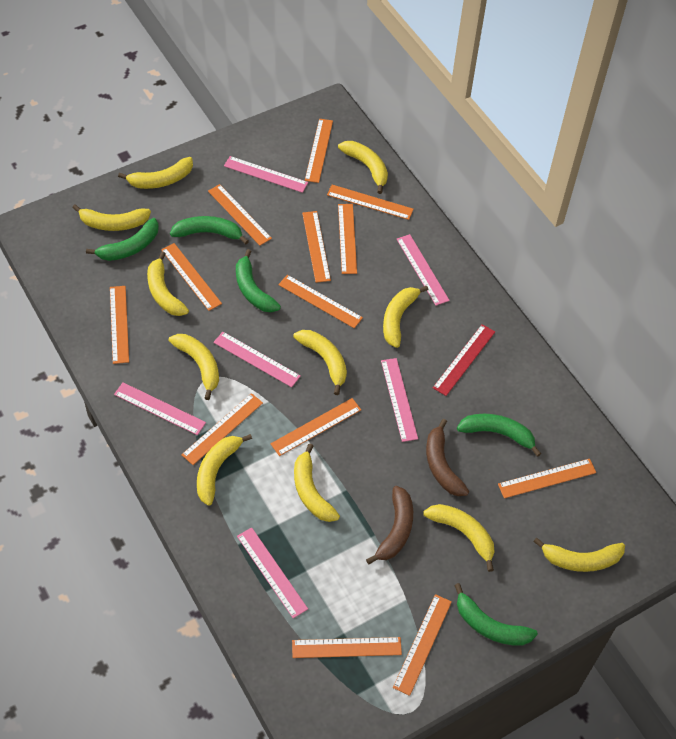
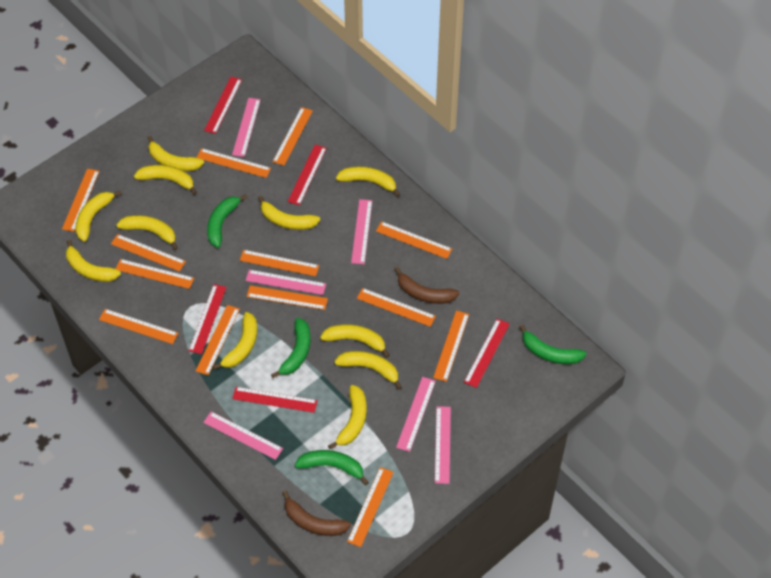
green banana: 5 -> 4
red ruler: 1 -> 5

